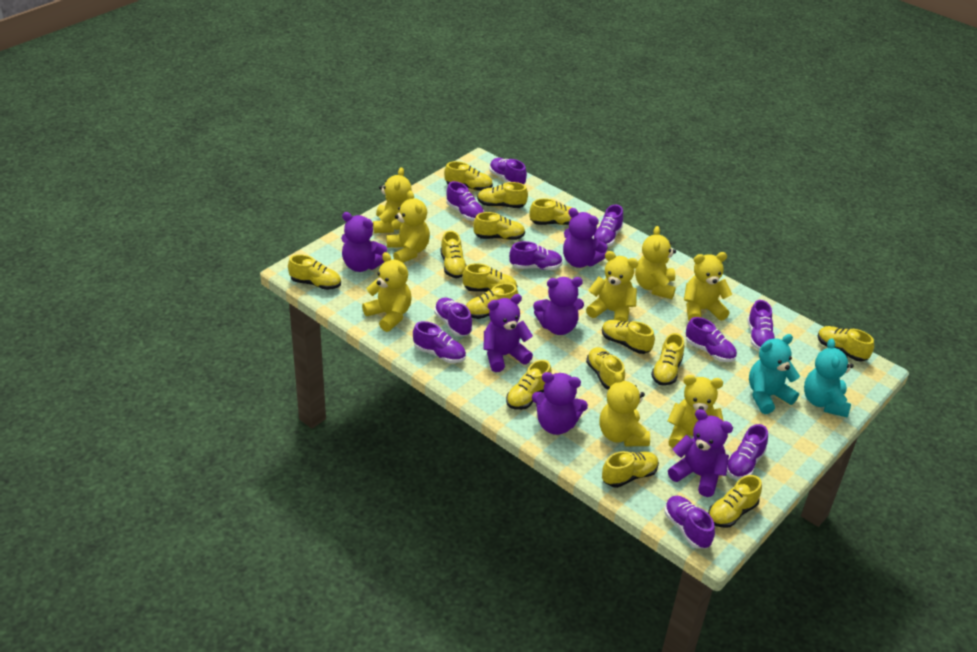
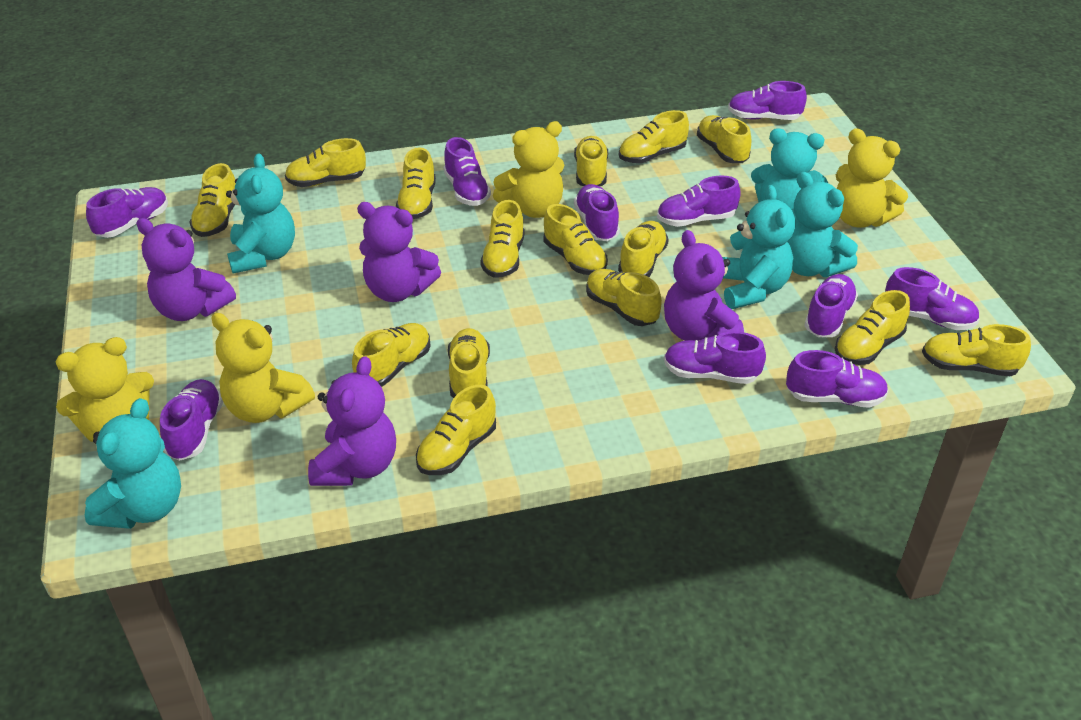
purple teddy bear: 6 -> 4
turquoise teddy bear: 2 -> 5
yellow teddy bear: 8 -> 4

